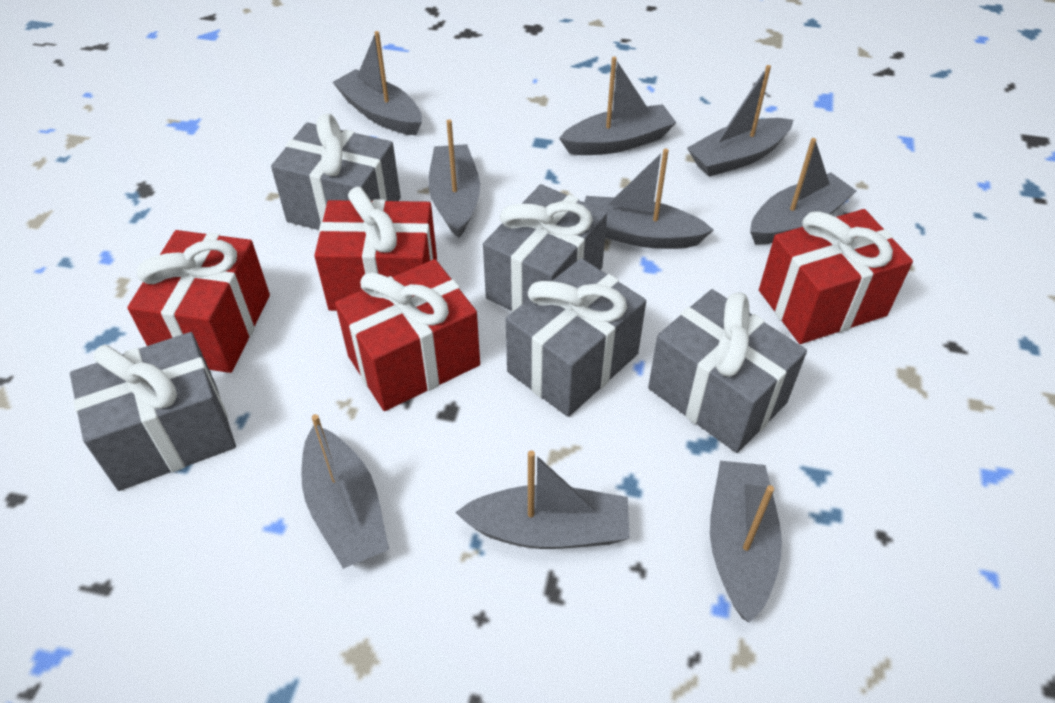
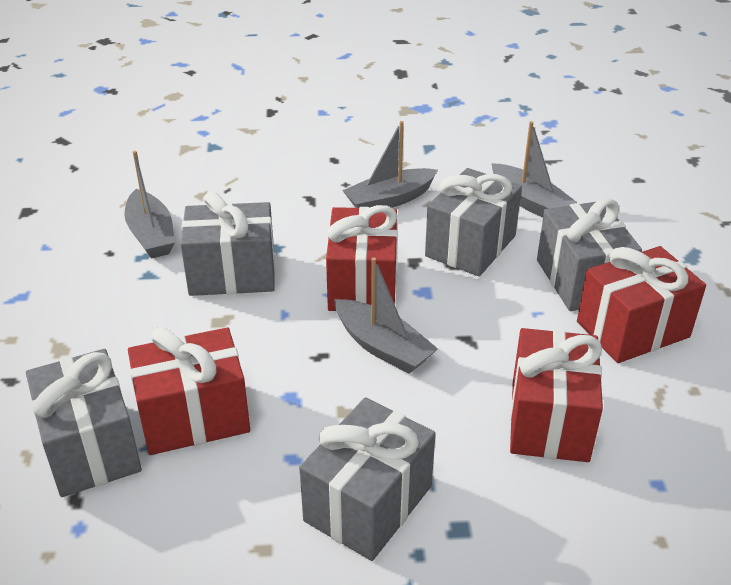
grey boat: 9 -> 4

